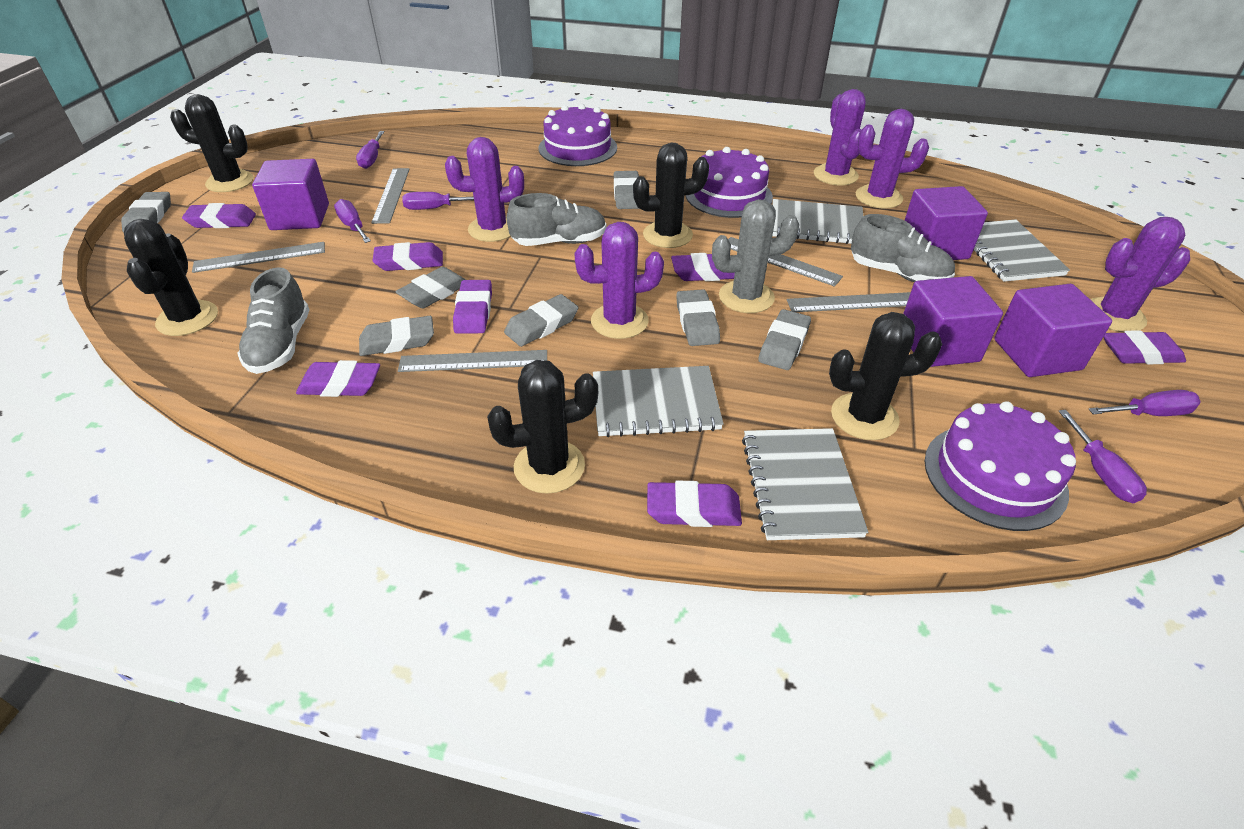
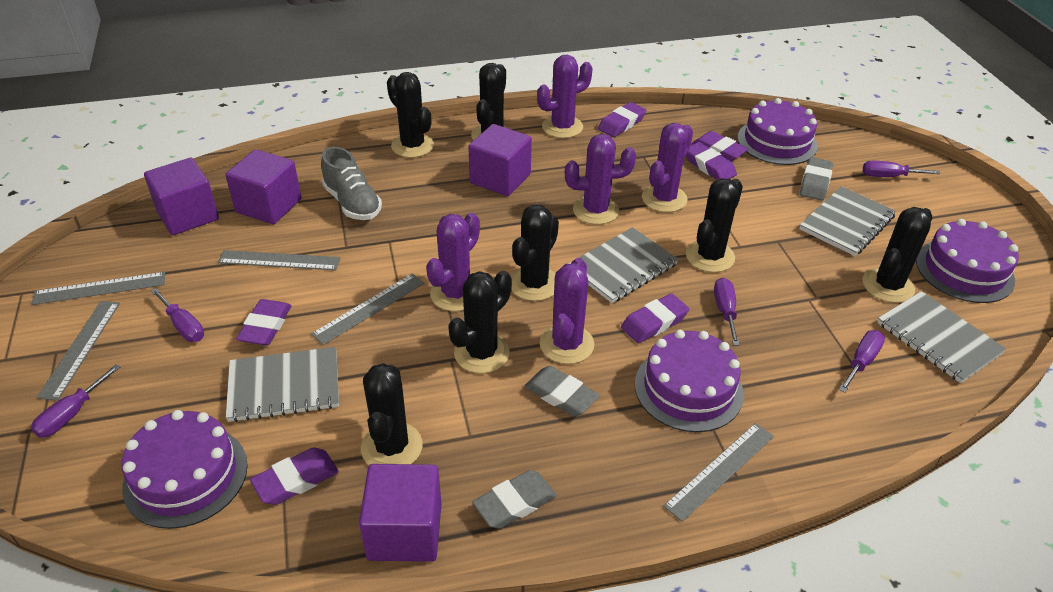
black cactus: 5 -> 7
grey cactus: 1 -> 0
grey eraser: 7 -> 3
grey shoe: 3 -> 1
purple cake: 3 -> 4
purple eraser: 7 -> 6

